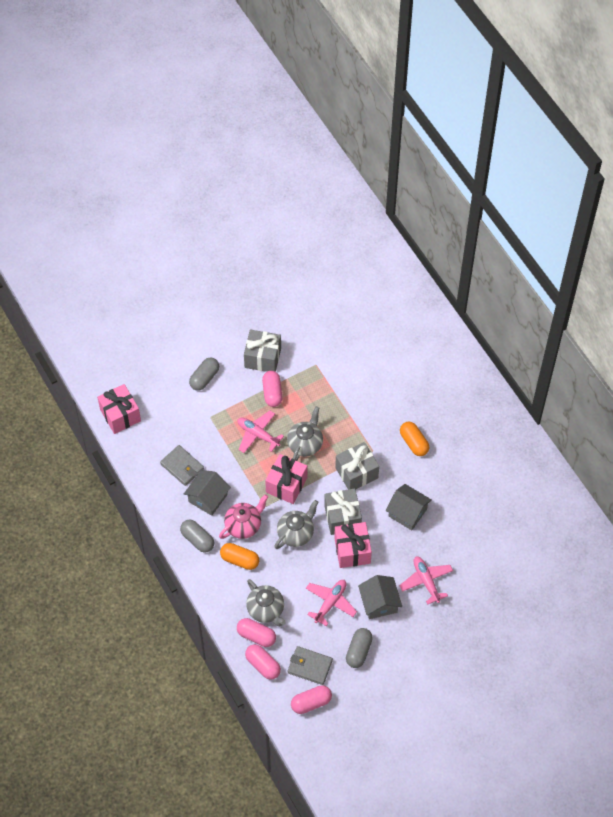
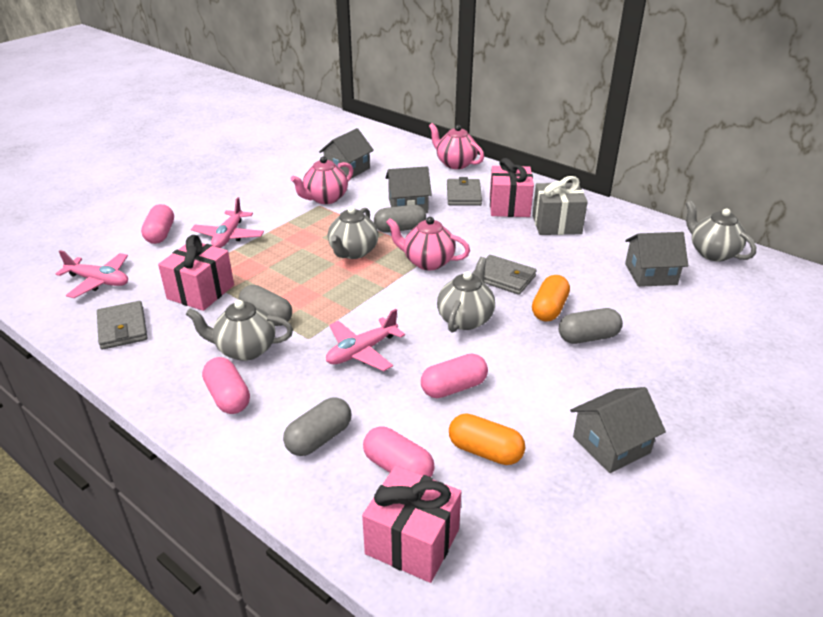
grey capsule: 3 -> 4
grey gift: 3 -> 1
grey house: 3 -> 4
grey teapot: 3 -> 4
grey wallet: 2 -> 3
pink teapot: 1 -> 3

